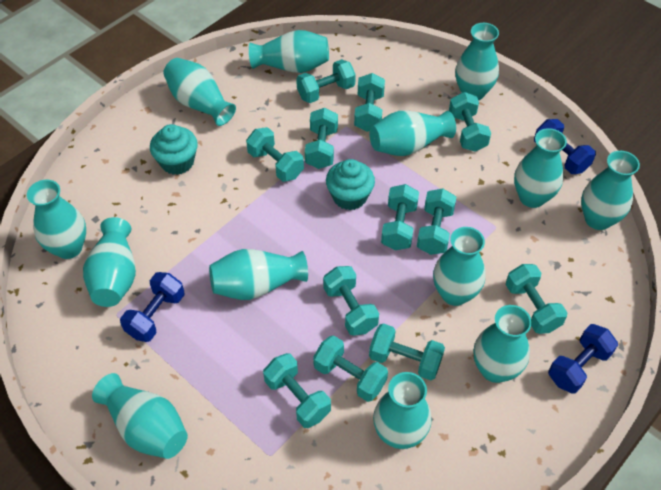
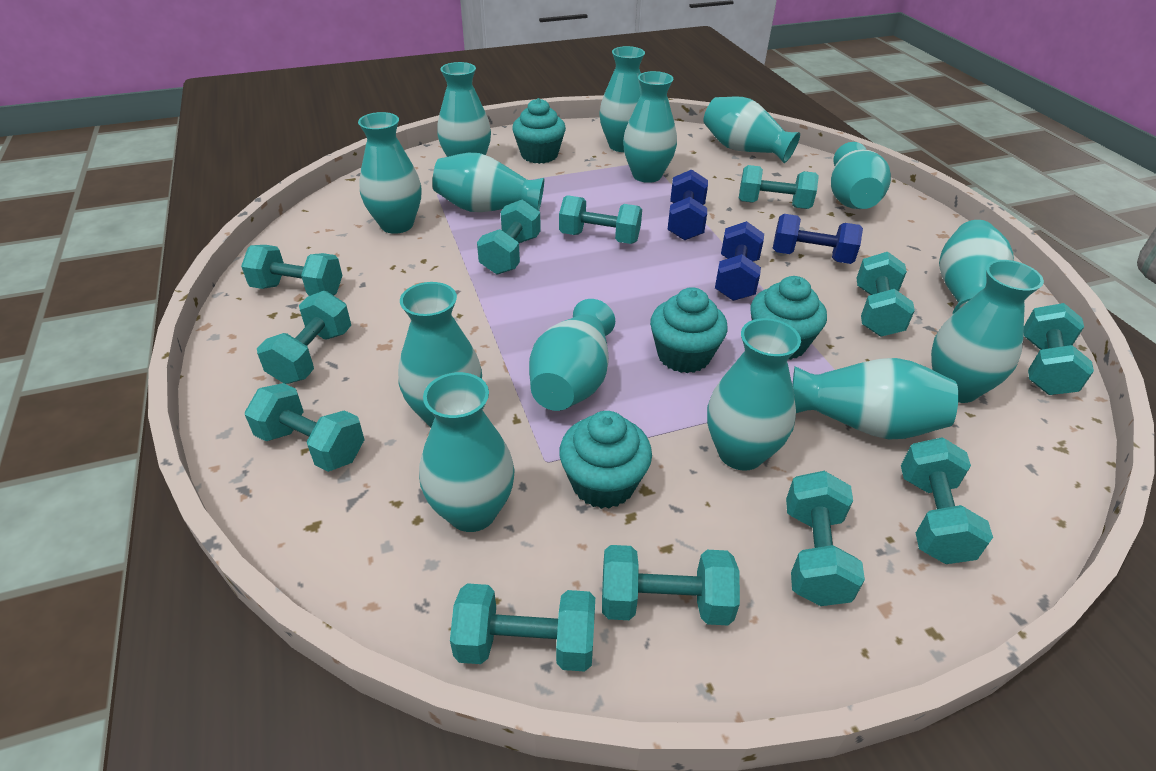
turquoise cupcake: 2 -> 4
turquoise vase: 13 -> 14

